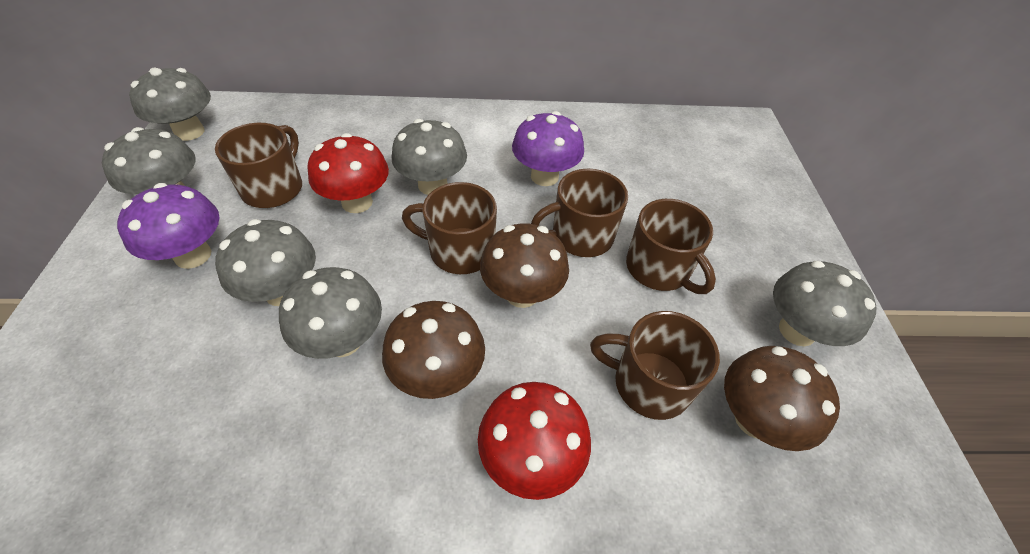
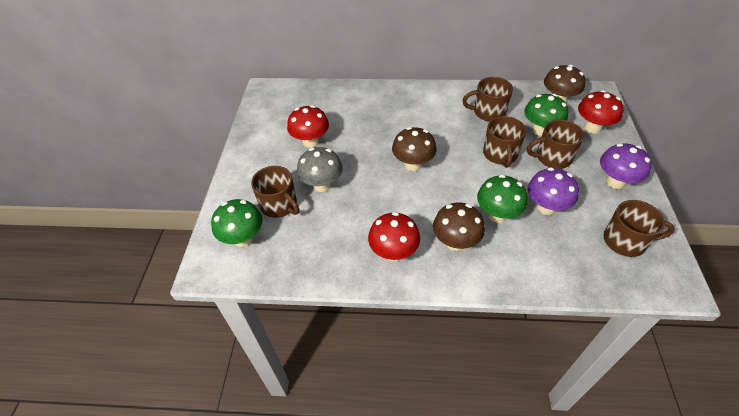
green mushroom: 0 -> 3
grey mushroom: 6 -> 1
red mushroom: 2 -> 3

